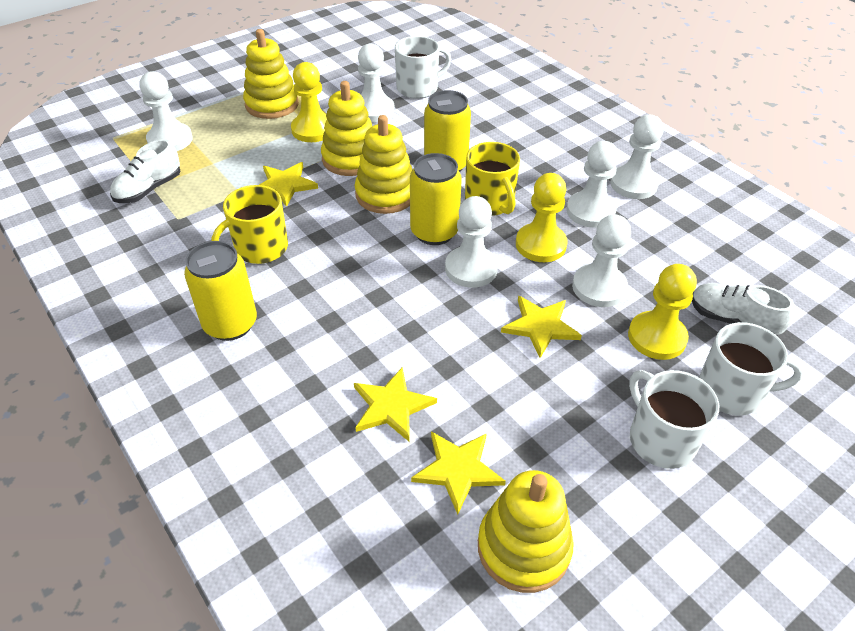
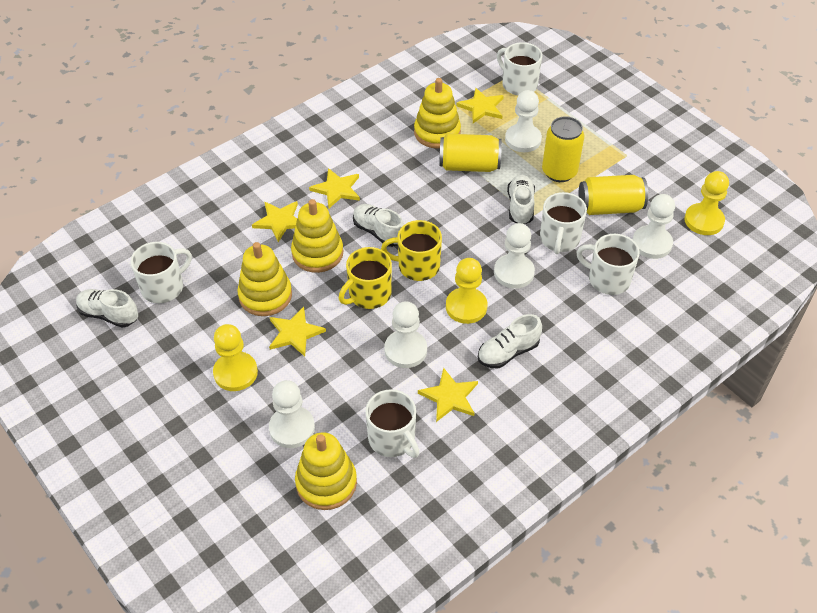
white mug: 3 -> 5
white pawn: 6 -> 5
white shoe: 2 -> 4
yellow star: 4 -> 5

